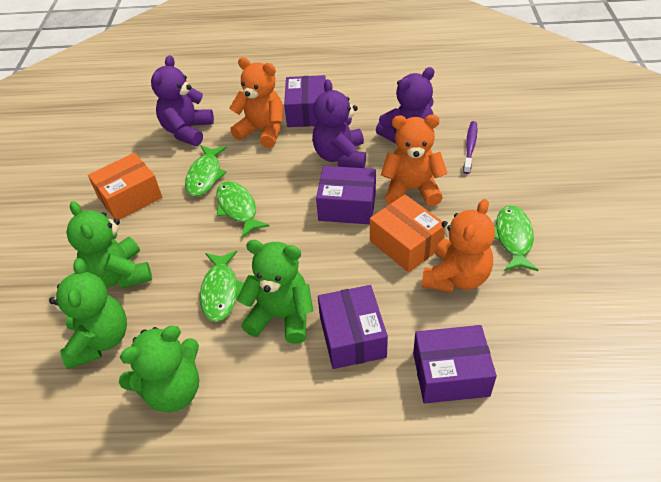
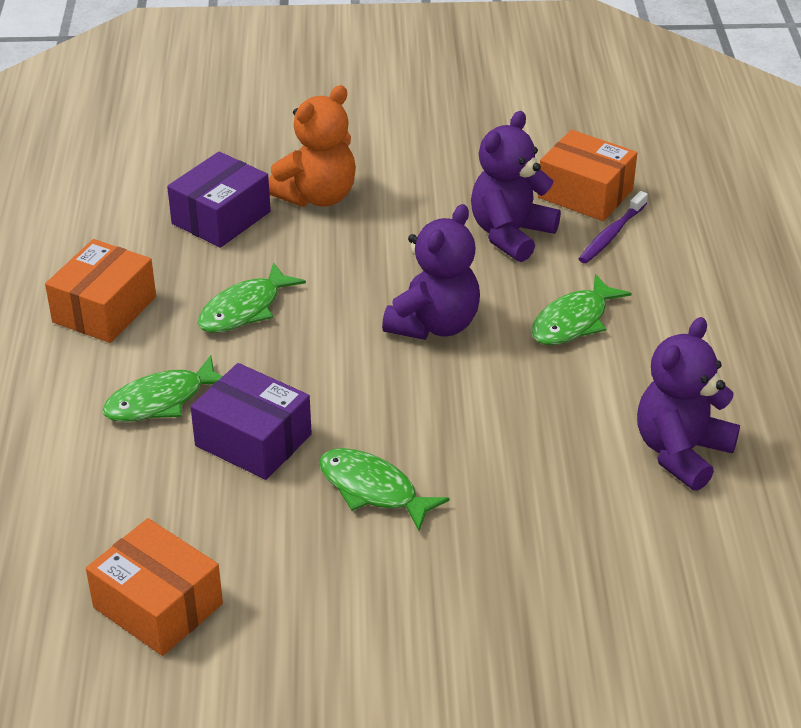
green teddy bear: 4 -> 0
orange box: 2 -> 3
orange teddy bear: 3 -> 1
purple box: 4 -> 2

